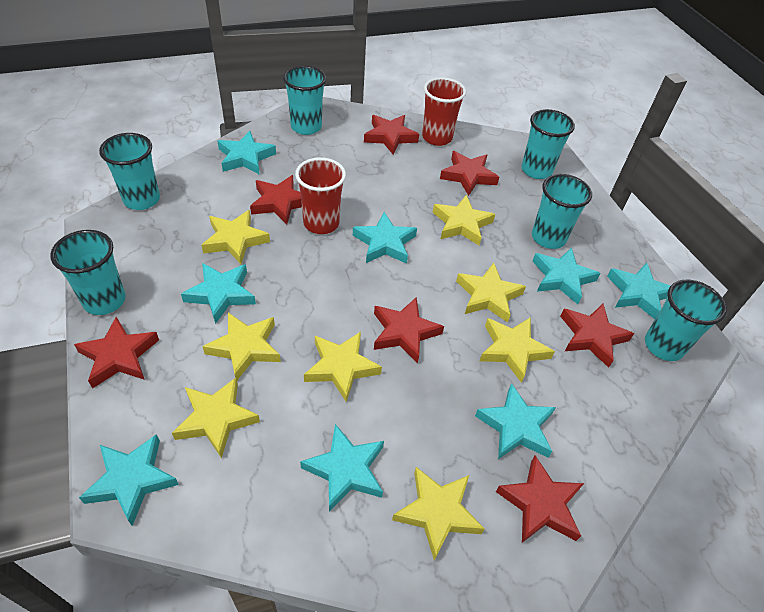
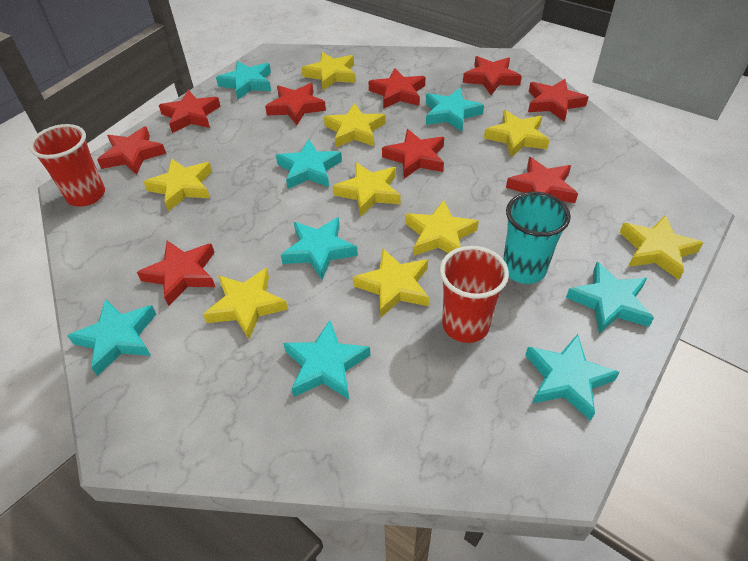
red star: 7 -> 9
turquoise cup: 6 -> 1
yellow star: 8 -> 9

